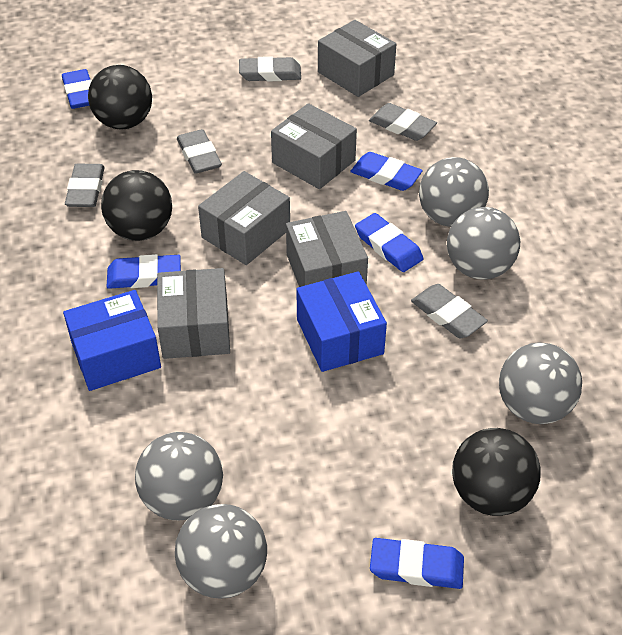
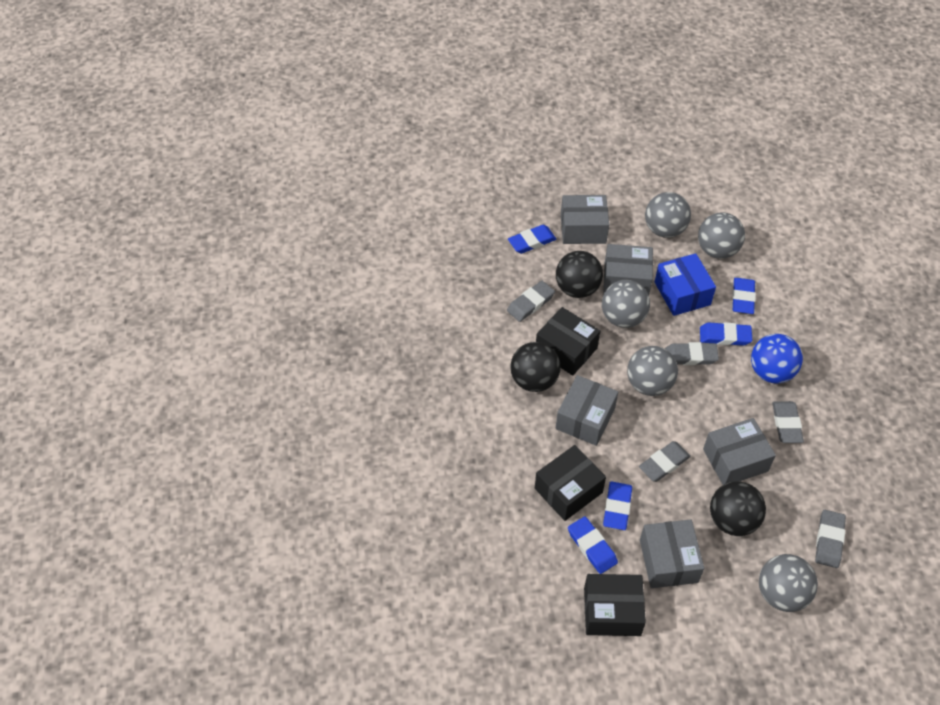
black box: 0 -> 3
blue ball: 0 -> 1
blue box: 2 -> 1

